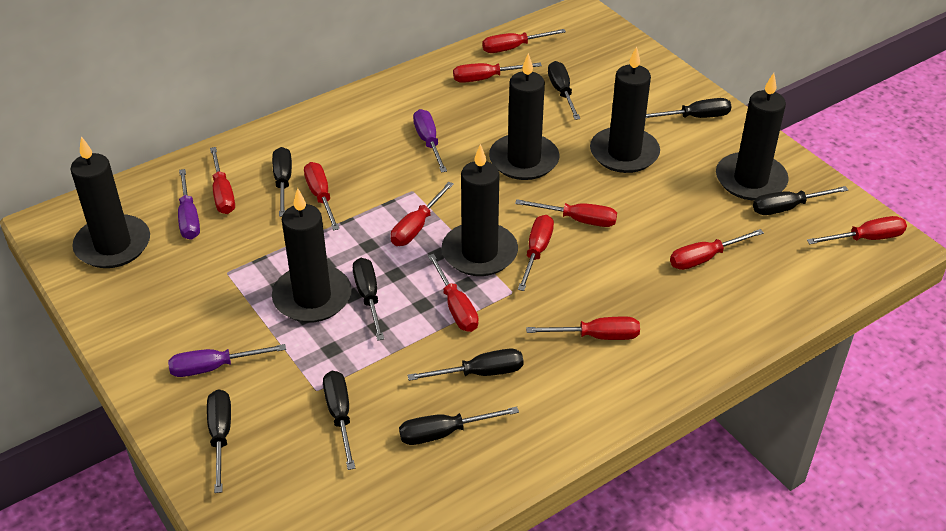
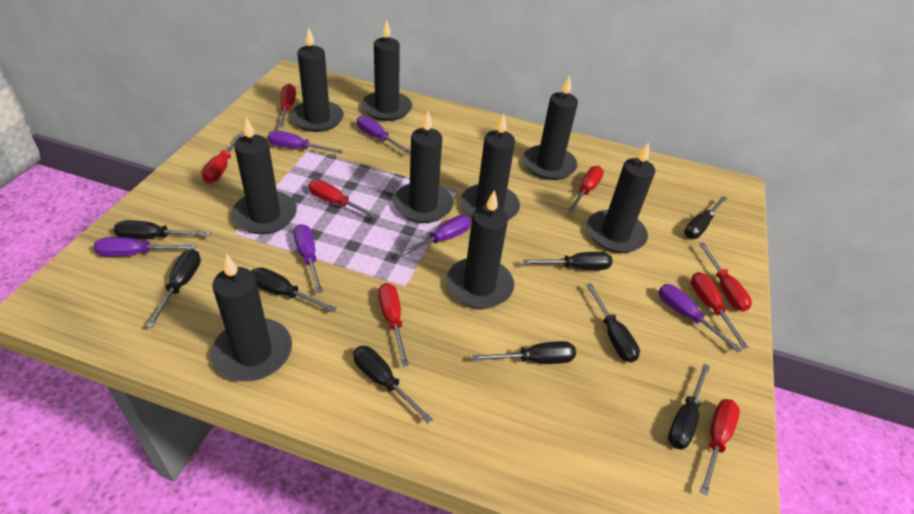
black candle: 6 -> 9
purple screwdriver: 3 -> 6
red screwdriver: 11 -> 8

